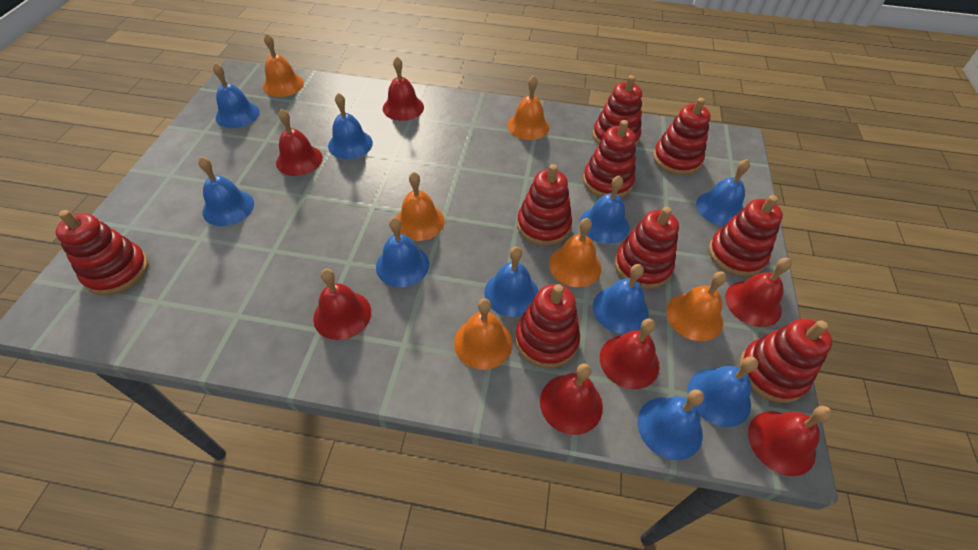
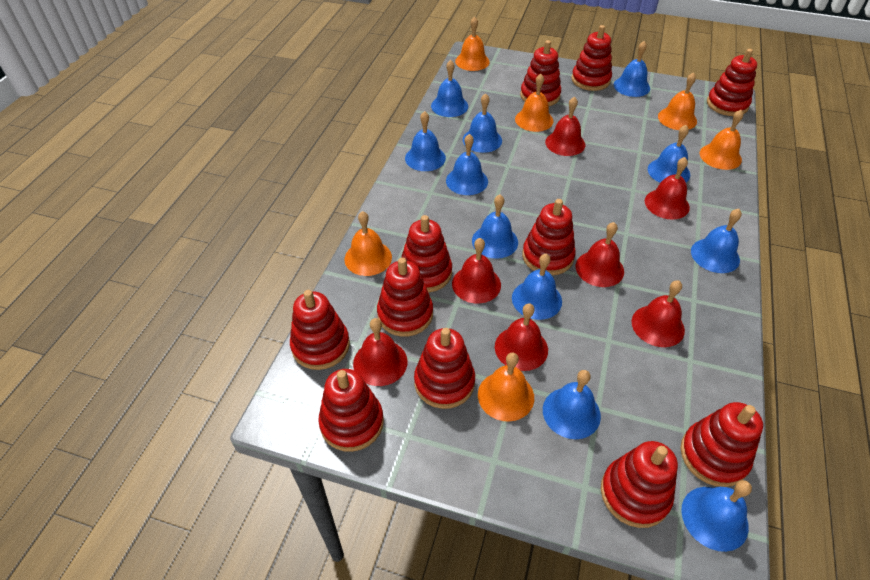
blue bell: 10 -> 11
red stacking toy: 9 -> 11

